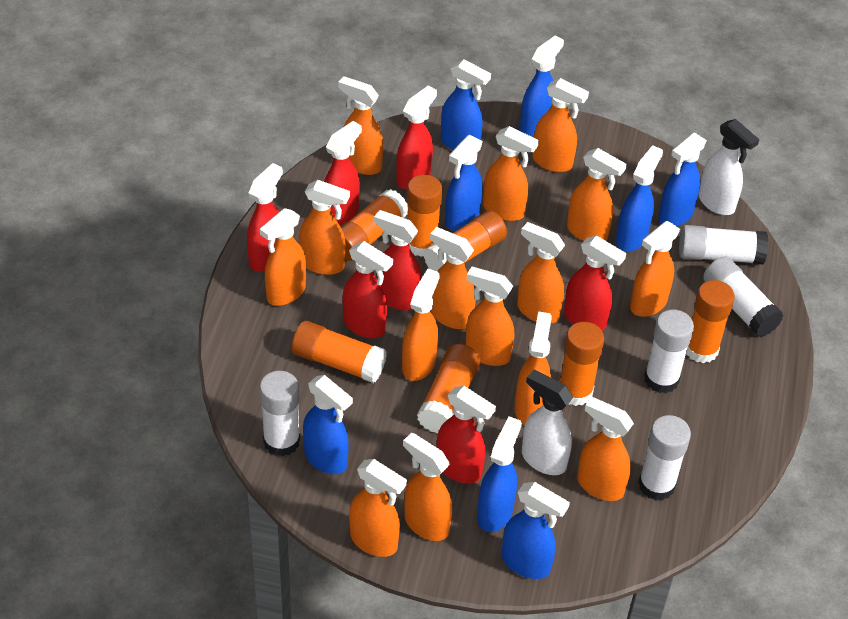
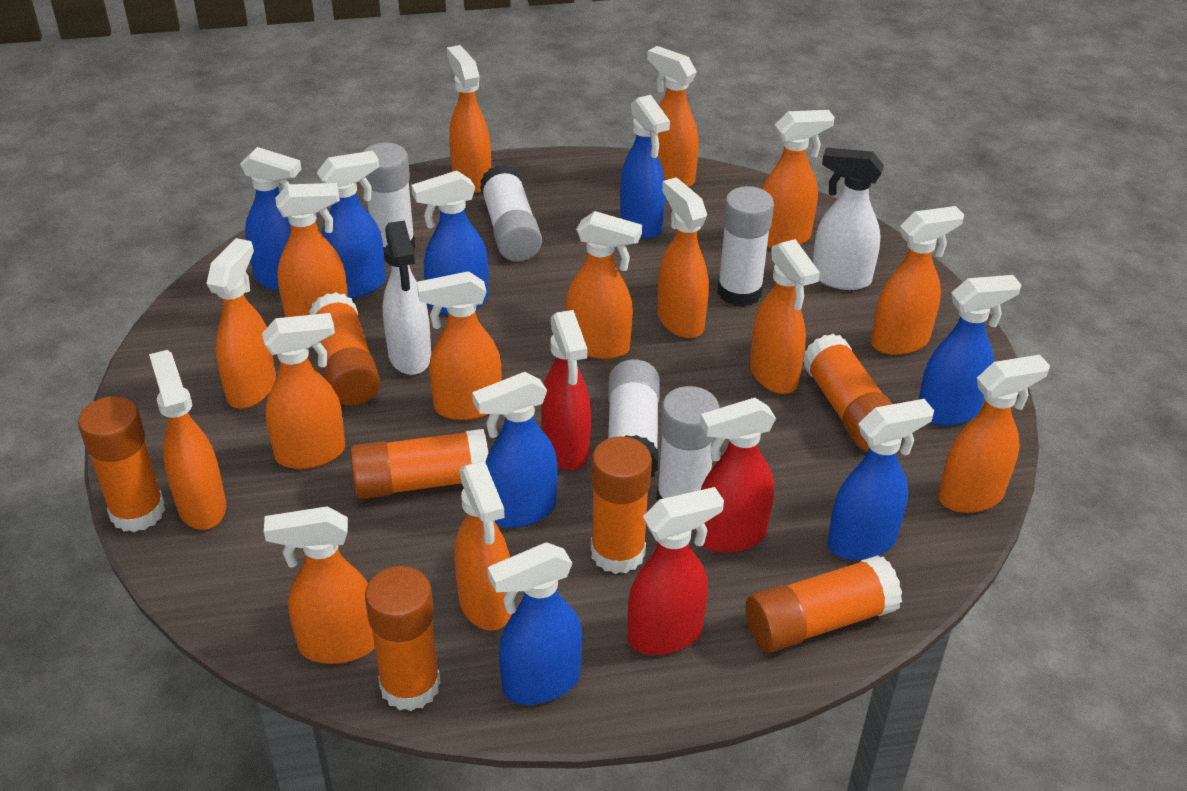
red spray bottle: 7 -> 3

